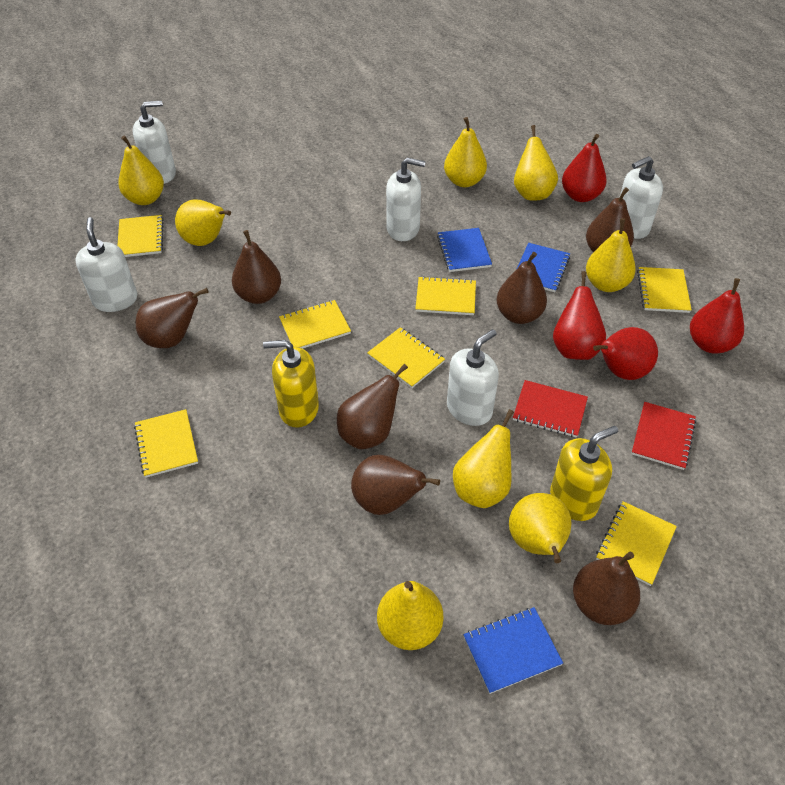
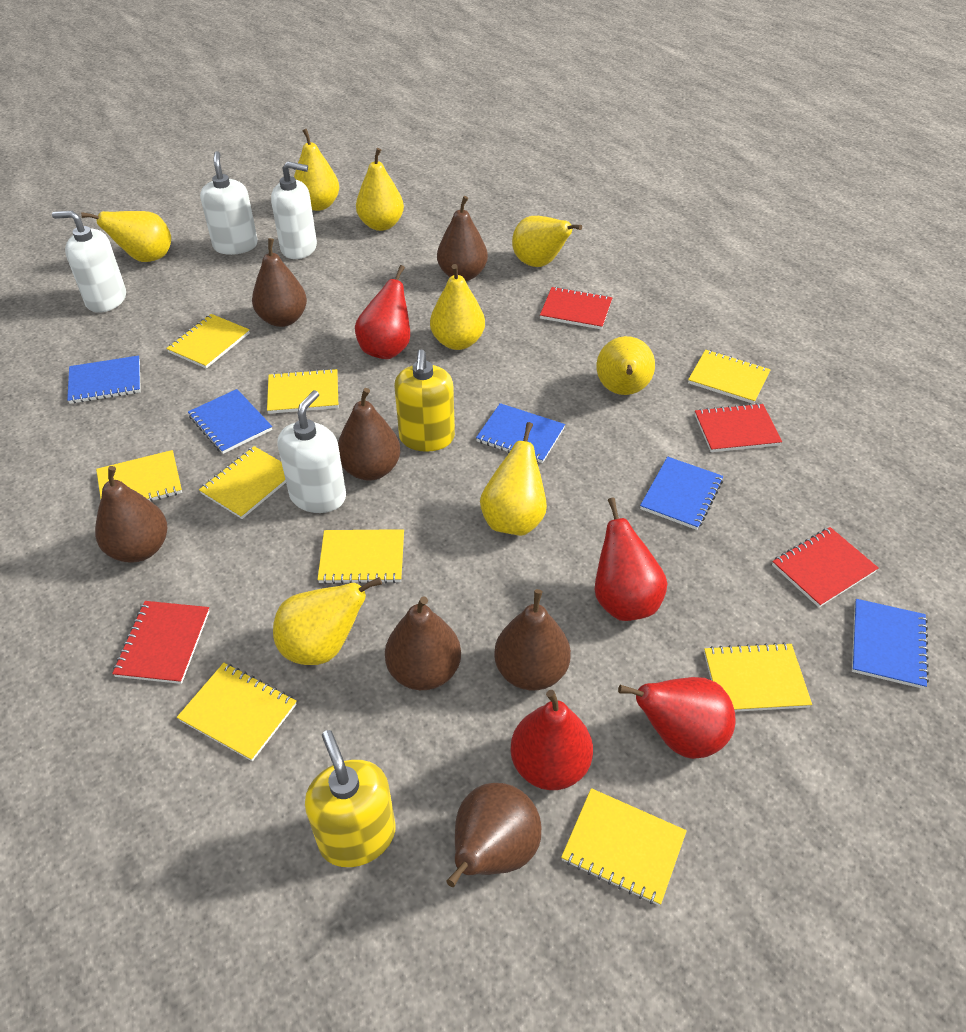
blue notebook: 3 -> 5
red notebook: 2 -> 4
white soap dispenser: 5 -> 4
yellow notebook: 7 -> 9

